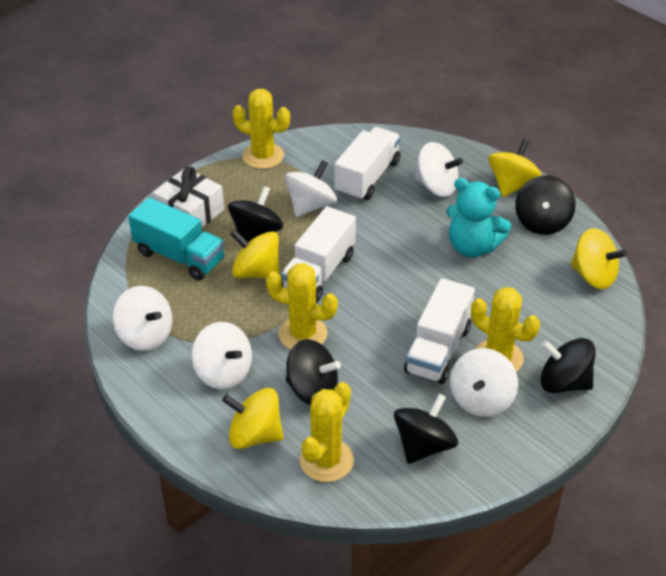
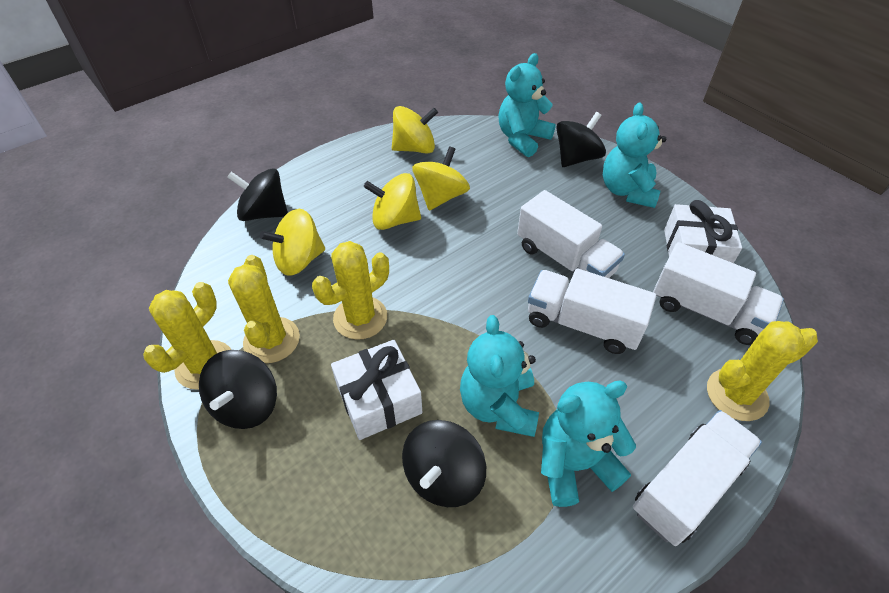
black spinning top: 5 -> 4
turquoise teddy bear: 1 -> 4
turquoise truck: 1 -> 0
white gift: 1 -> 2
white spinning top: 5 -> 0
white truck: 3 -> 4

